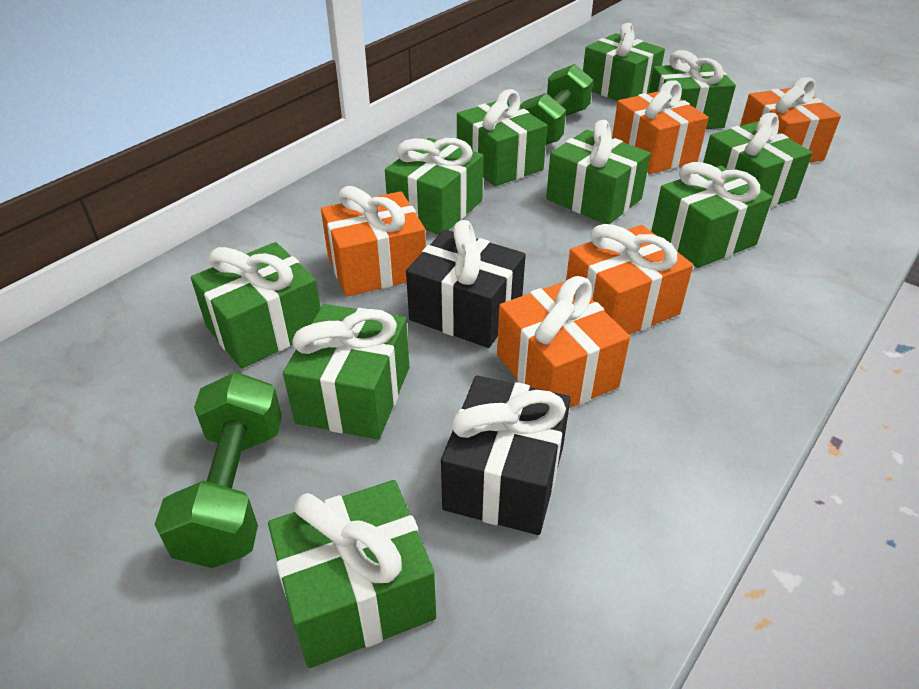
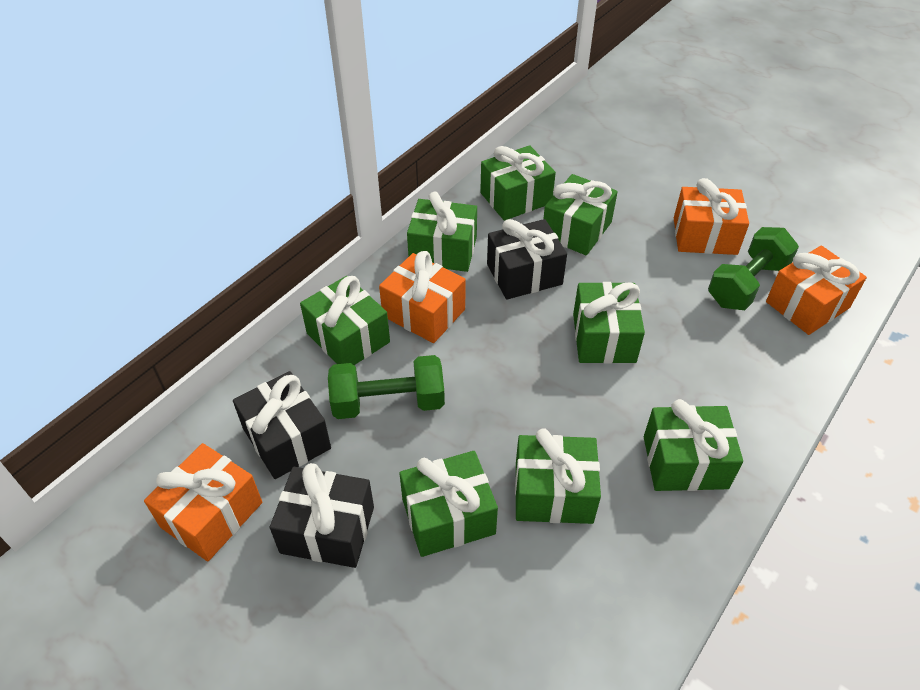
black gift: 2 -> 3
green gift: 10 -> 8
orange gift: 5 -> 4

